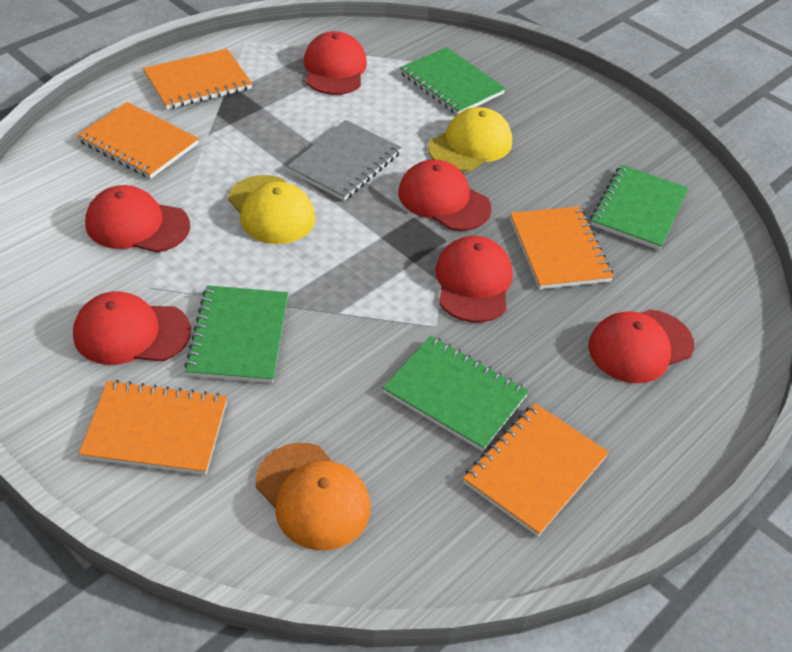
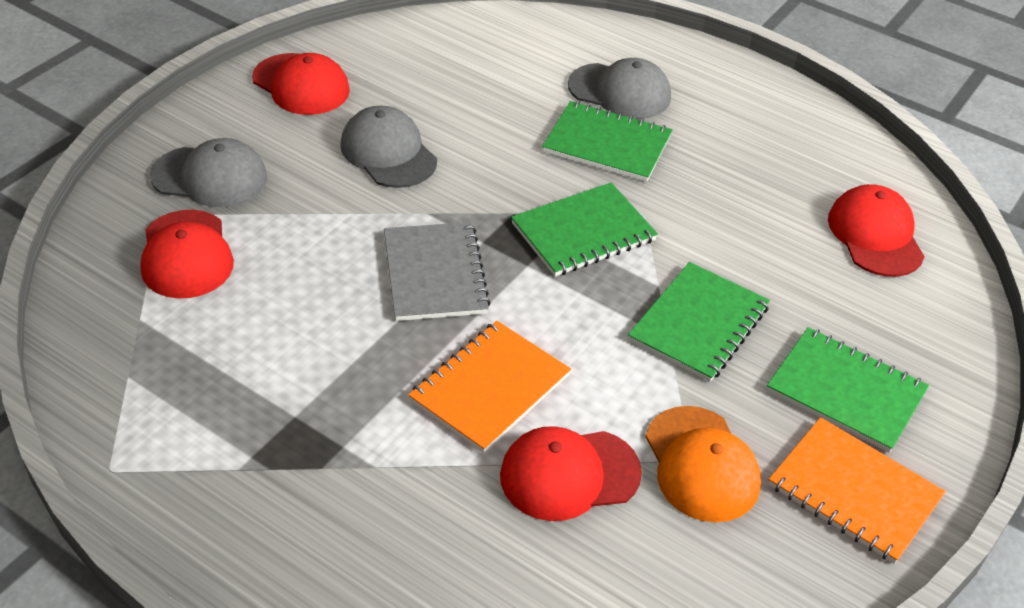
grey cap: 0 -> 3
orange notebook: 5 -> 2
red cap: 6 -> 4
yellow cap: 2 -> 0

